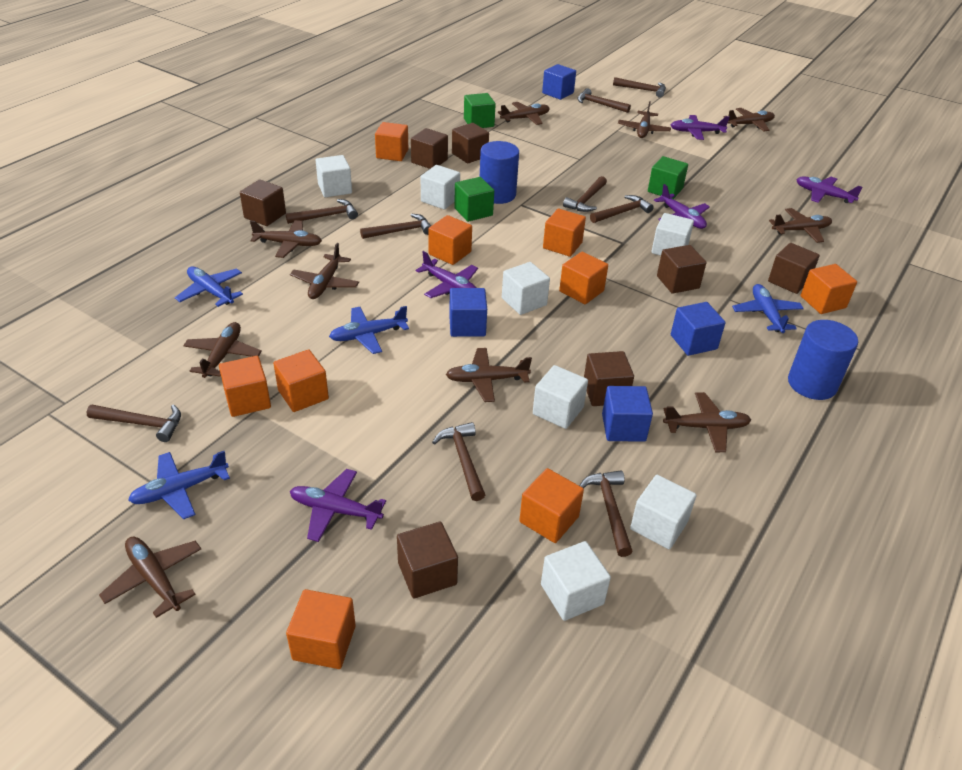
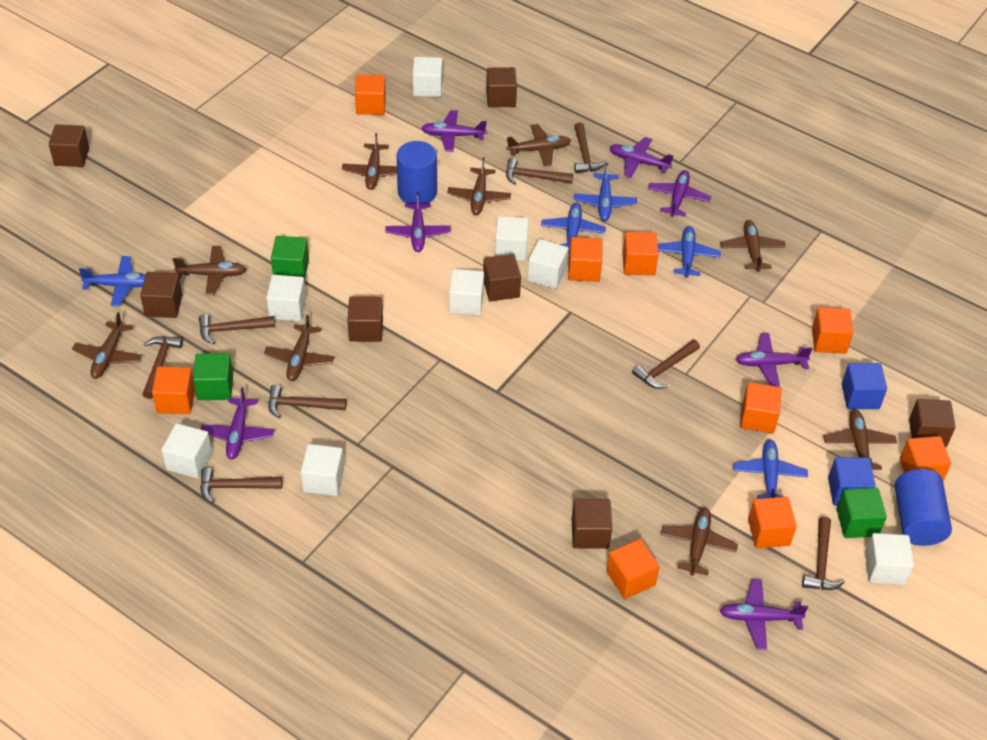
blue cube: 4 -> 2
blue plane: 4 -> 5
brown hammer: 9 -> 8
brown plane: 10 -> 9
purple plane: 5 -> 7
white cube: 7 -> 8

